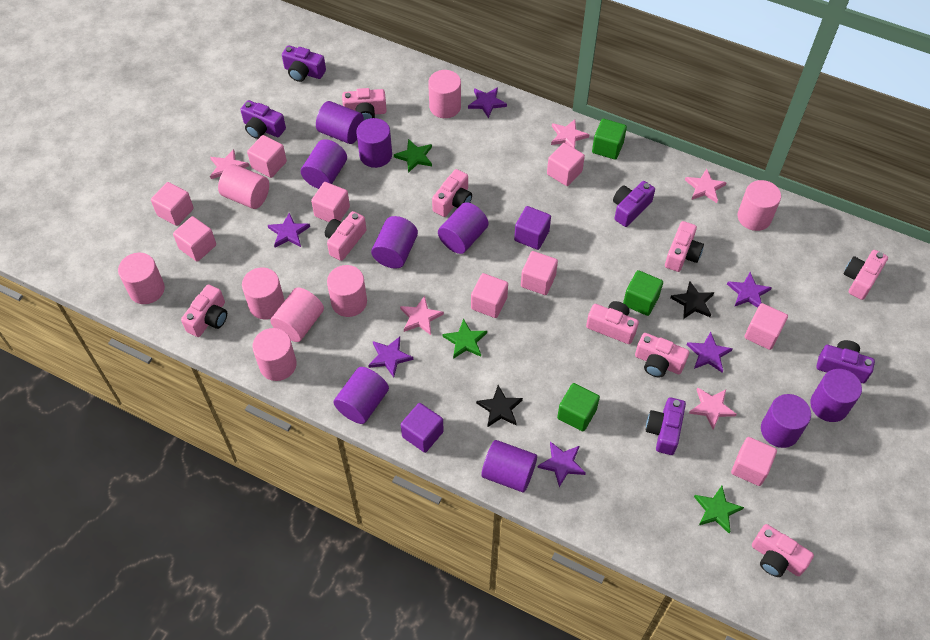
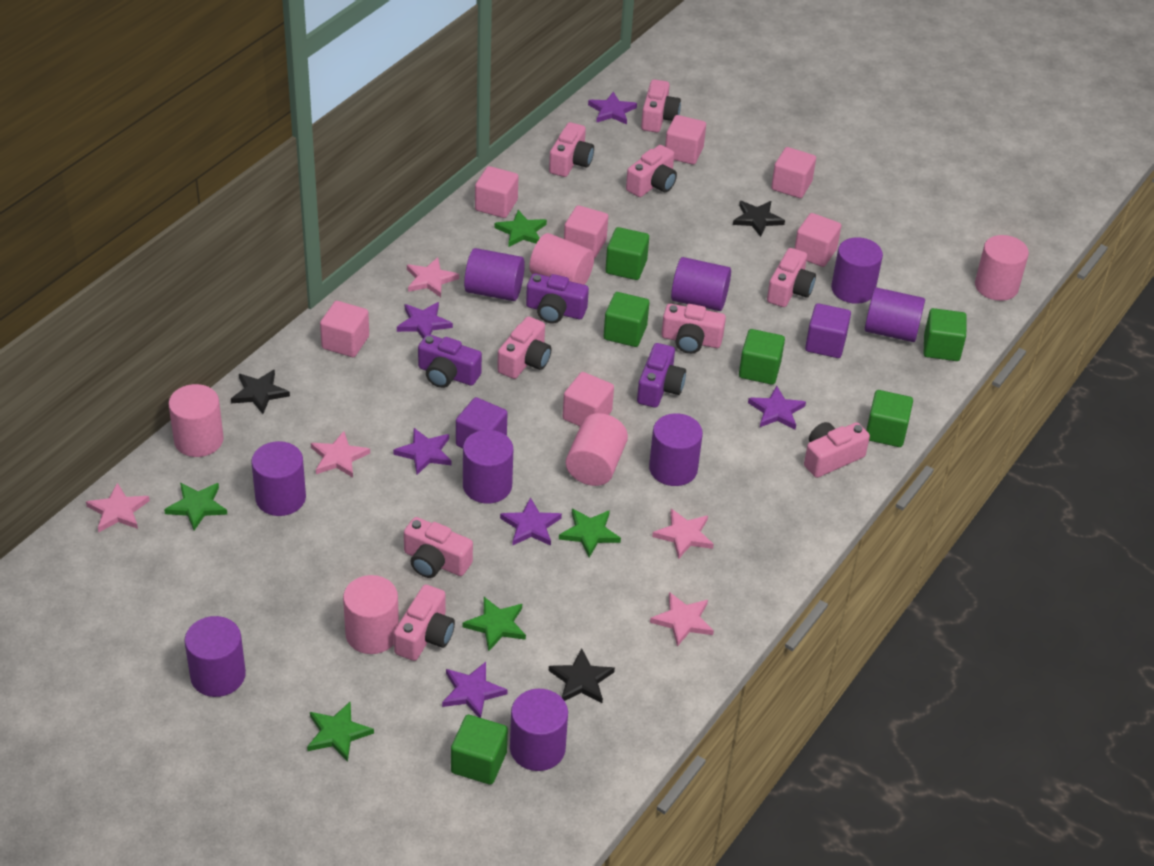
black star: 2 -> 3
green cube: 3 -> 6
green star: 3 -> 5
pink cube: 9 -> 7
pink cylinder: 8 -> 5
purple camera: 5 -> 3

